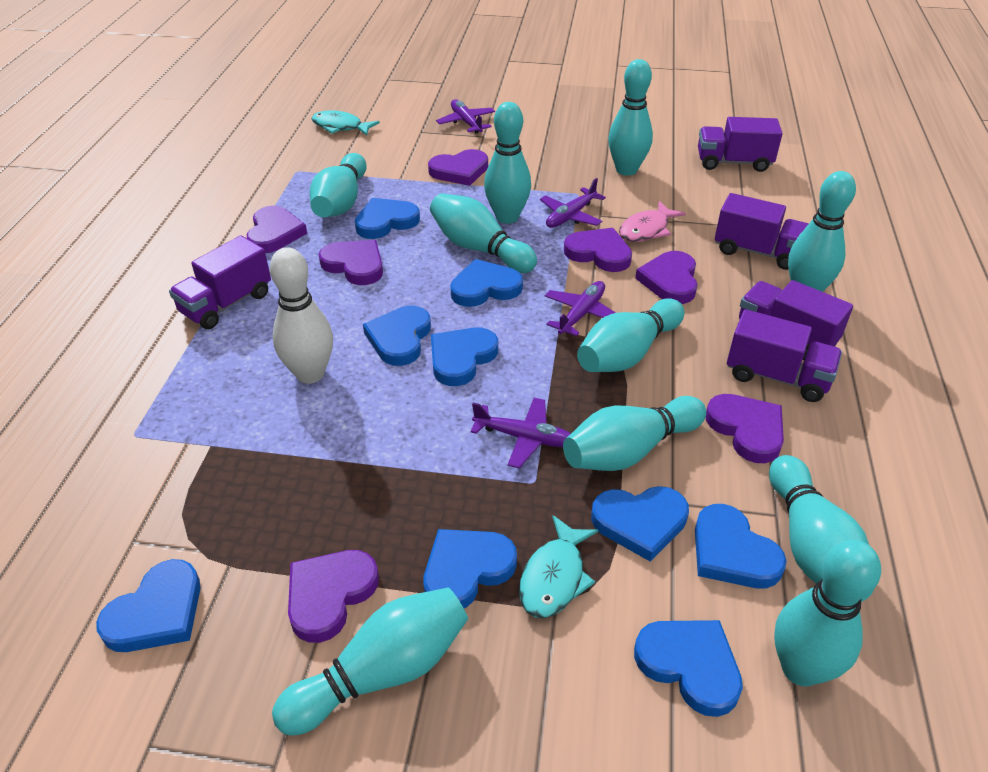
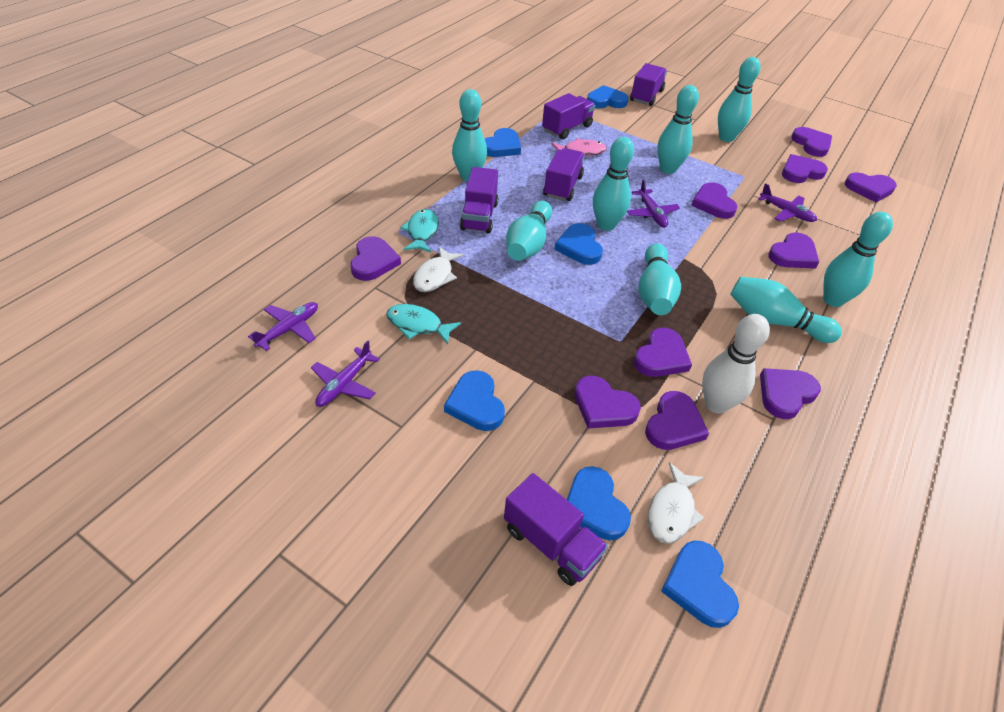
blue heart: 9 -> 6
purple heart: 7 -> 10
turquoise bowling pin: 10 -> 8
white fish: 0 -> 2

